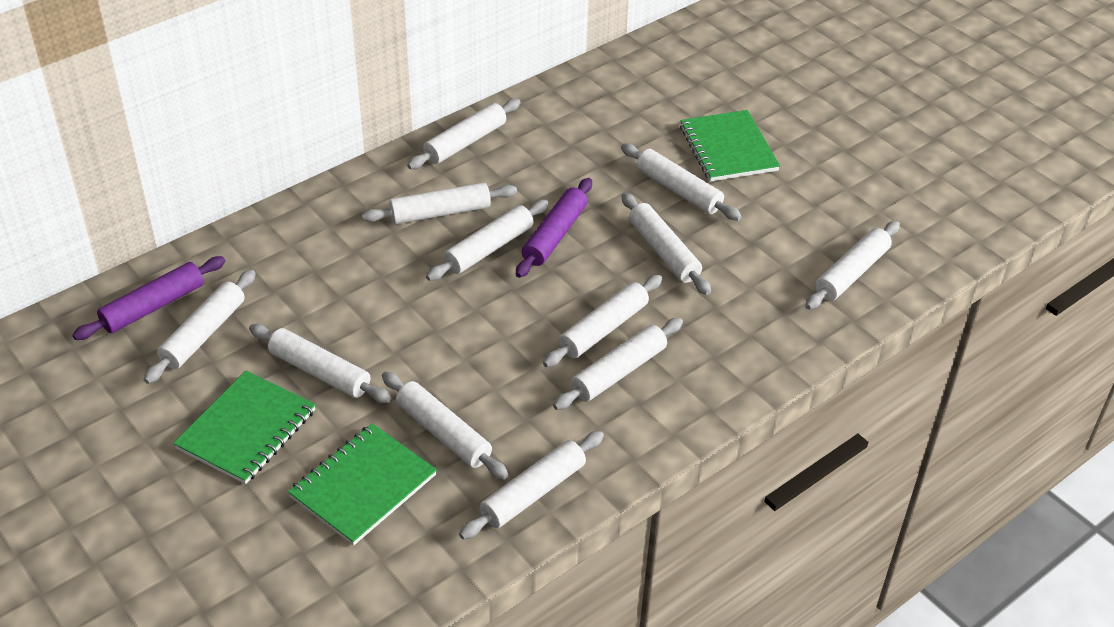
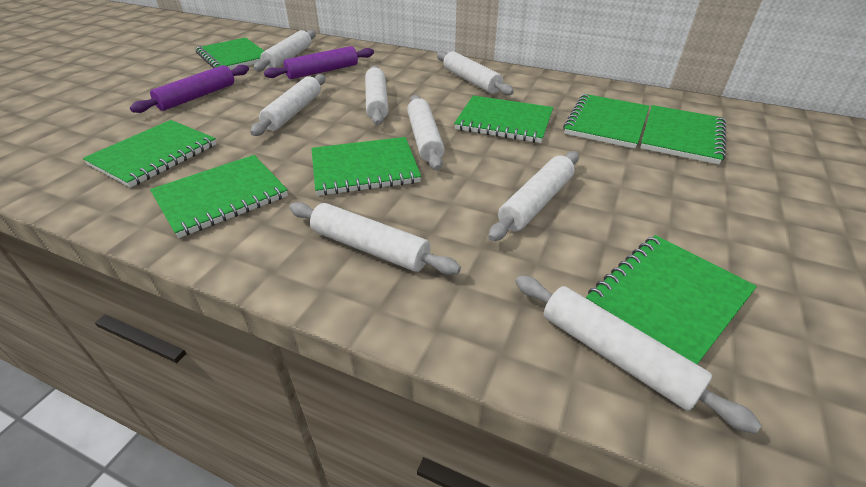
green notebook: 3 -> 8
white rolling pin: 12 -> 8

